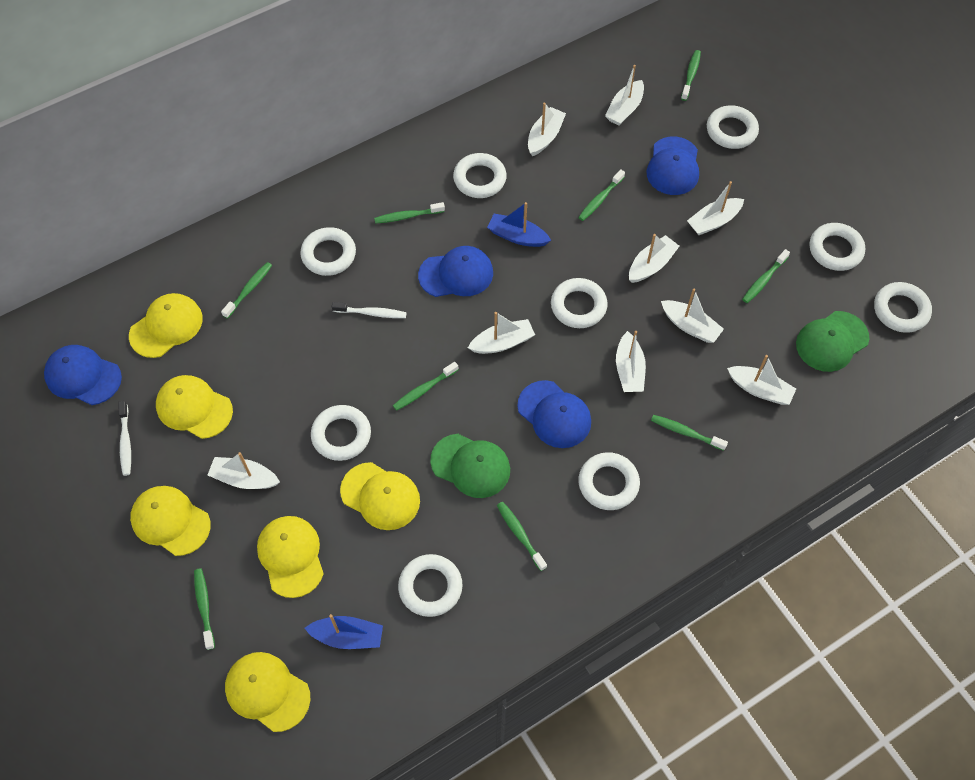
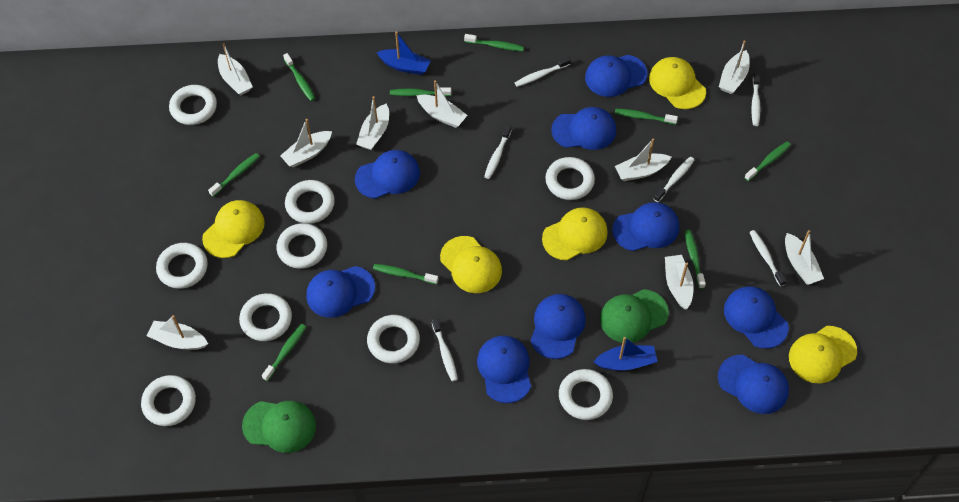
blue cap: 4 -> 9
white toothbrush: 2 -> 6
yellow cap: 6 -> 5

